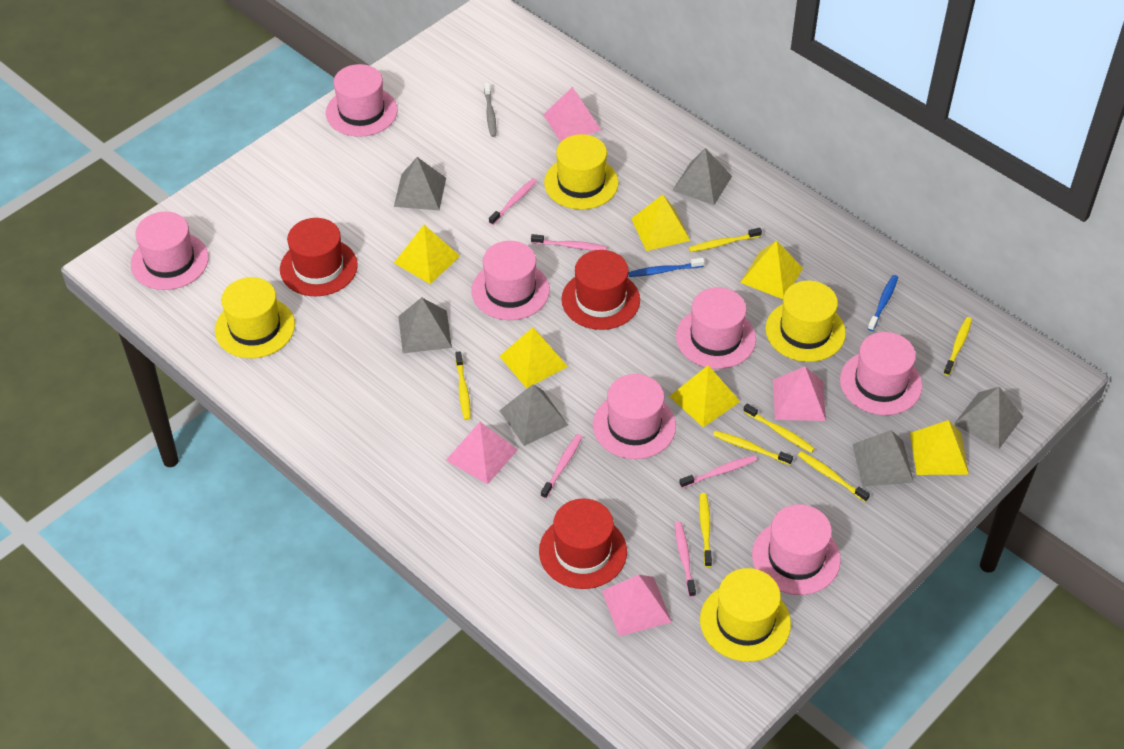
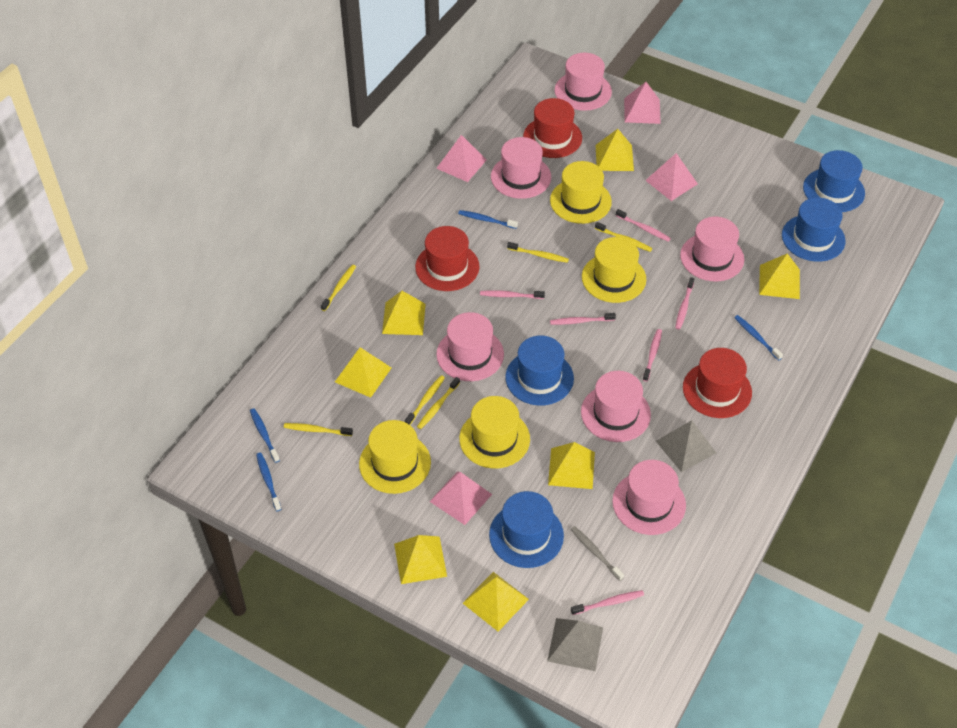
blue hat: 0 -> 4
blue toothbrush: 2 -> 4
grey pyramid: 6 -> 2
pink hat: 7 -> 6
pink toothbrush: 5 -> 6
yellow pyramid: 6 -> 7
yellow toothbrush: 7 -> 6

